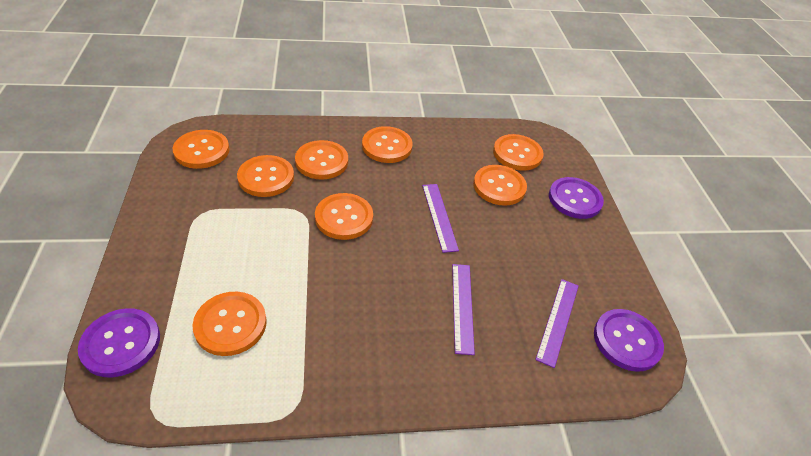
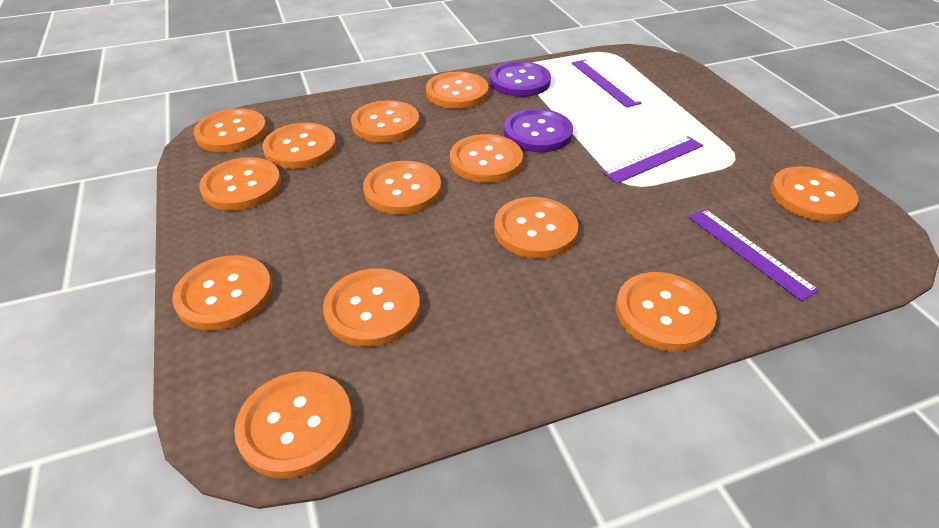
orange button: 8 -> 13
purple button: 3 -> 2

